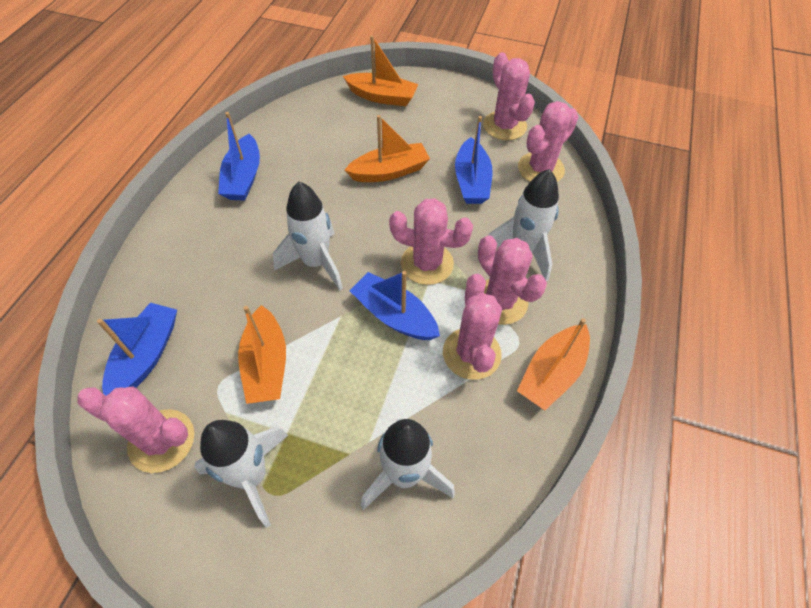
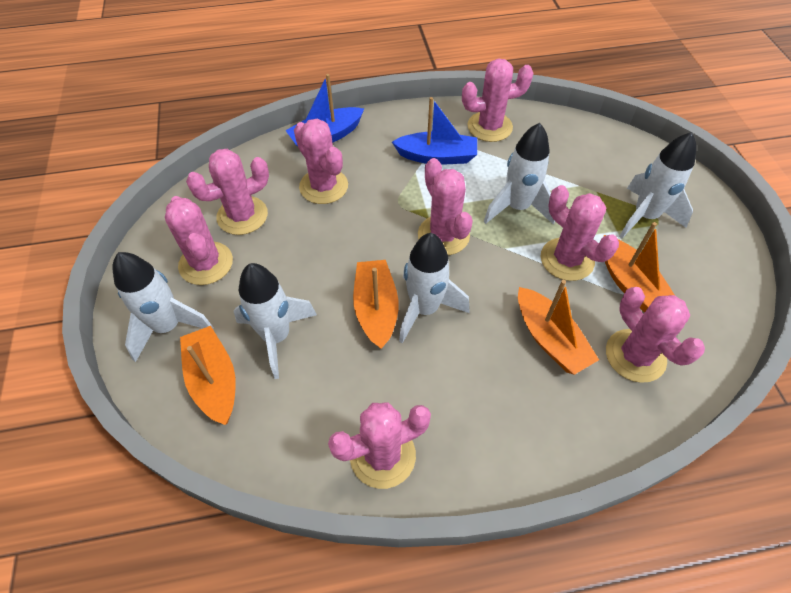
blue boat: 4 -> 2
pink cactus: 6 -> 8
white rocket: 4 -> 5

